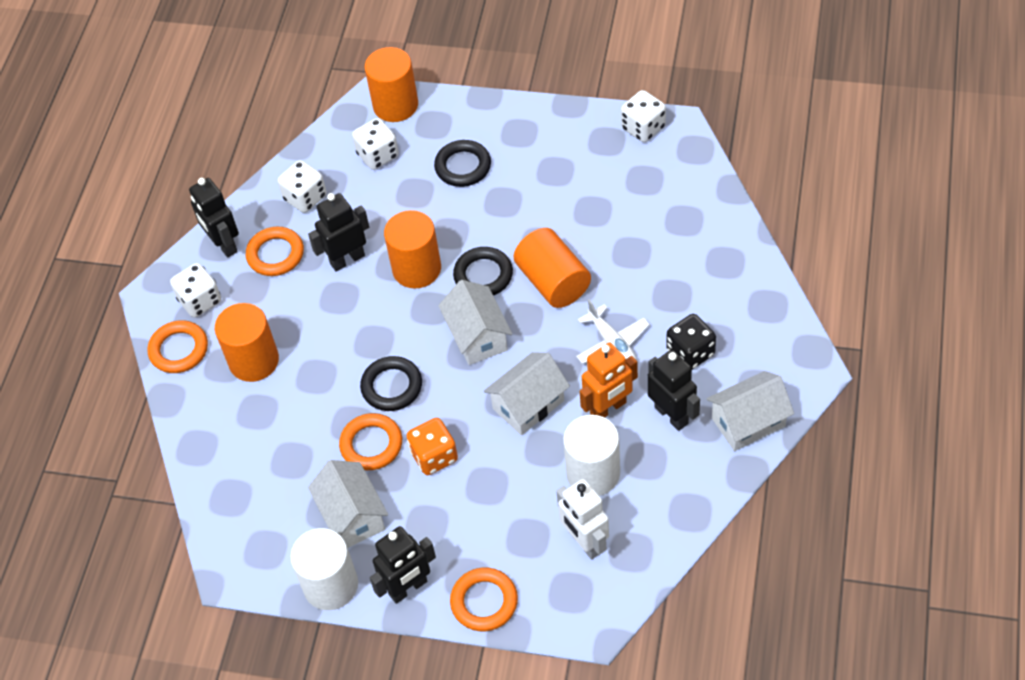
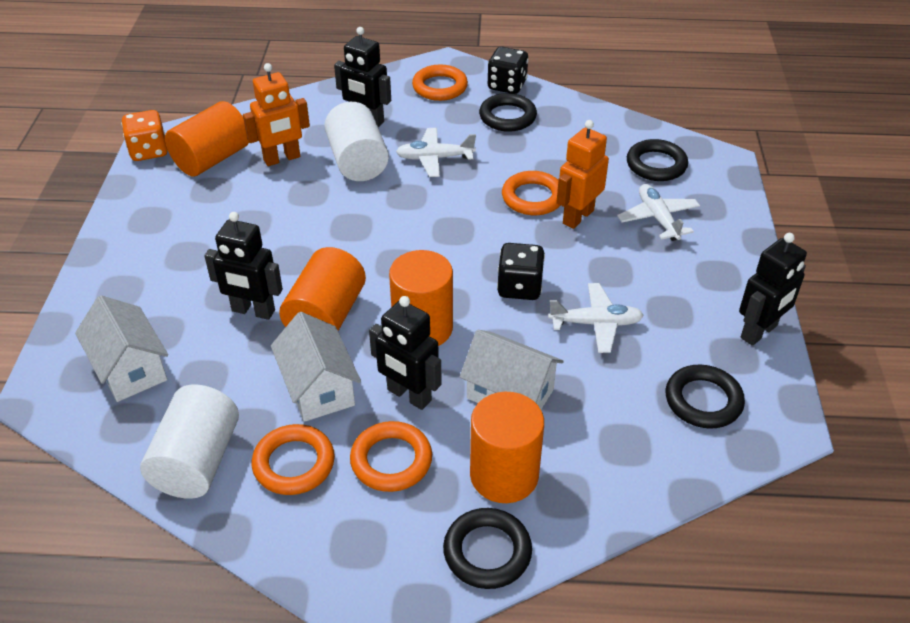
black dice: 1 -> 2
black ring: 3 -> 4
orange robot: 1 -> 2
white dice: 4 -> 0
white house: 4 -> 3
white plane: 1 -> 3
white robot: 1 -> 0

